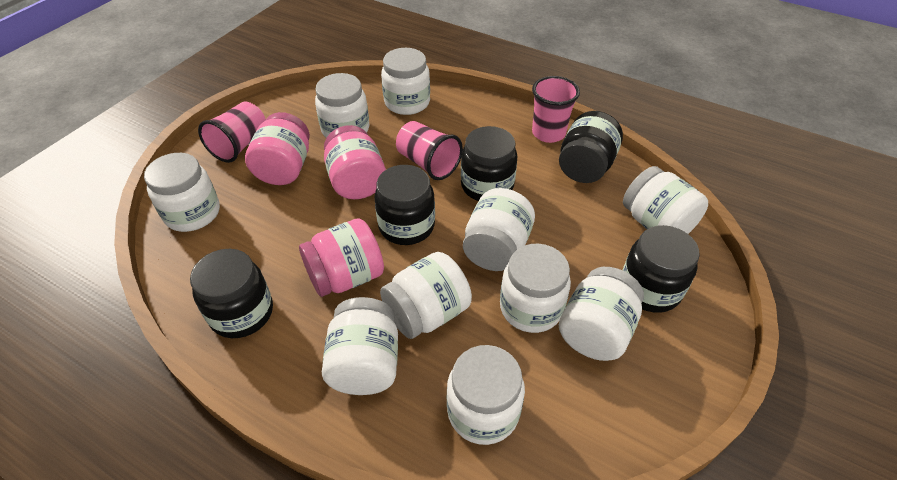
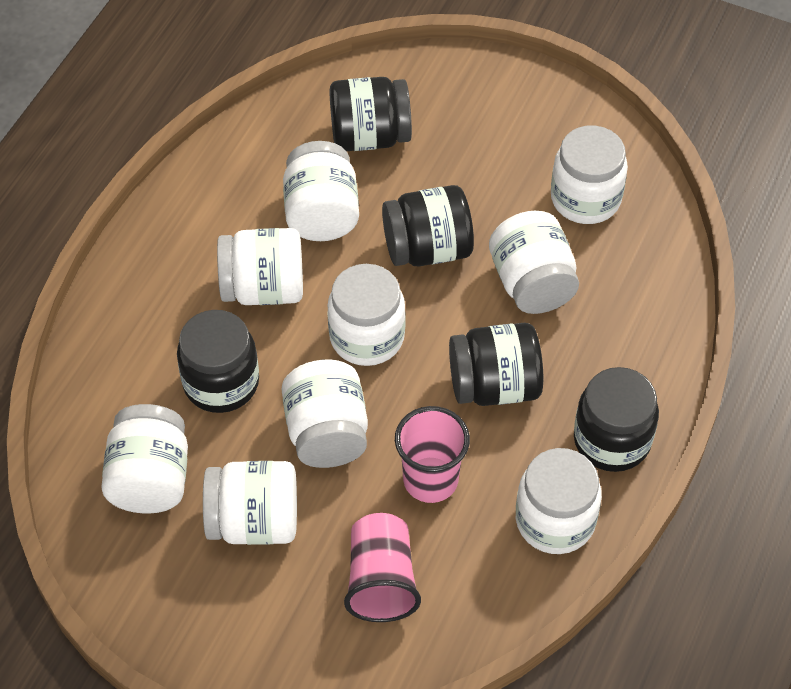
pink cup: 3 -> 2
pink jar: 3 -> 0
white jar: 10 -> 9

